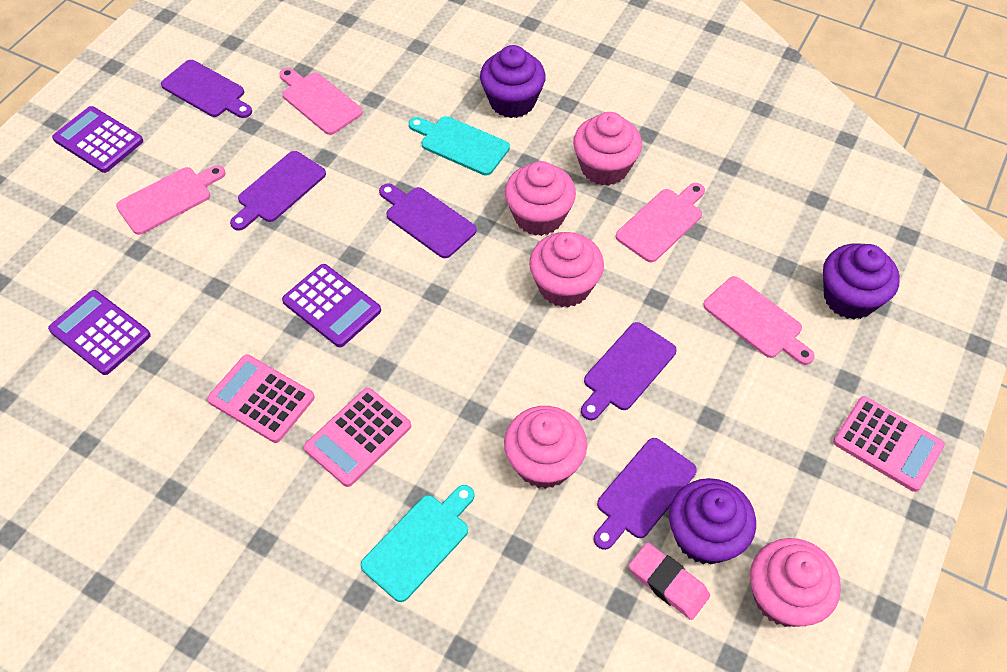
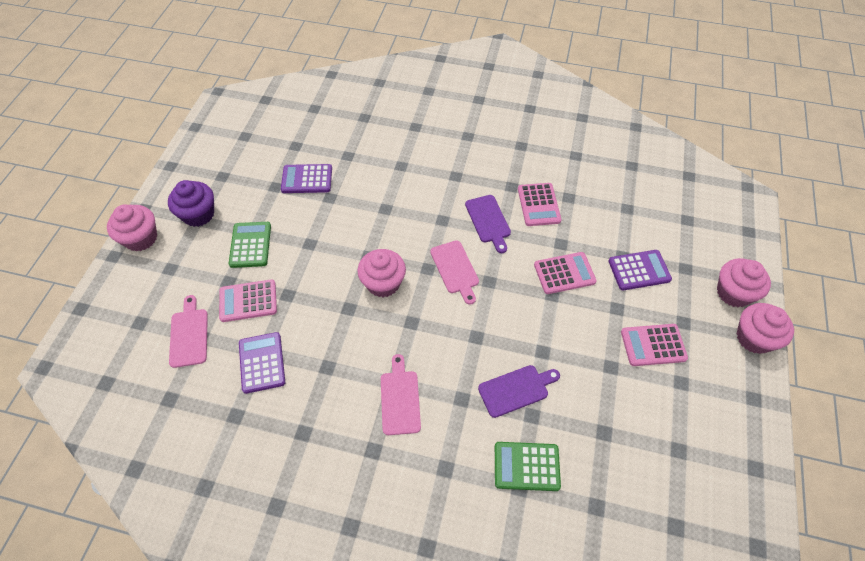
green calculator: 0 -> 2
pink calculator: 3 -> 4
pink cupcake: 5 -> 4
pink cutting board: 4 -> 3
pink eraser: 1 -> 0
purple cupcake: 3 -> 1
purple cutting board: 5 -> 2
turquoise cutting board: 2 -> 0

